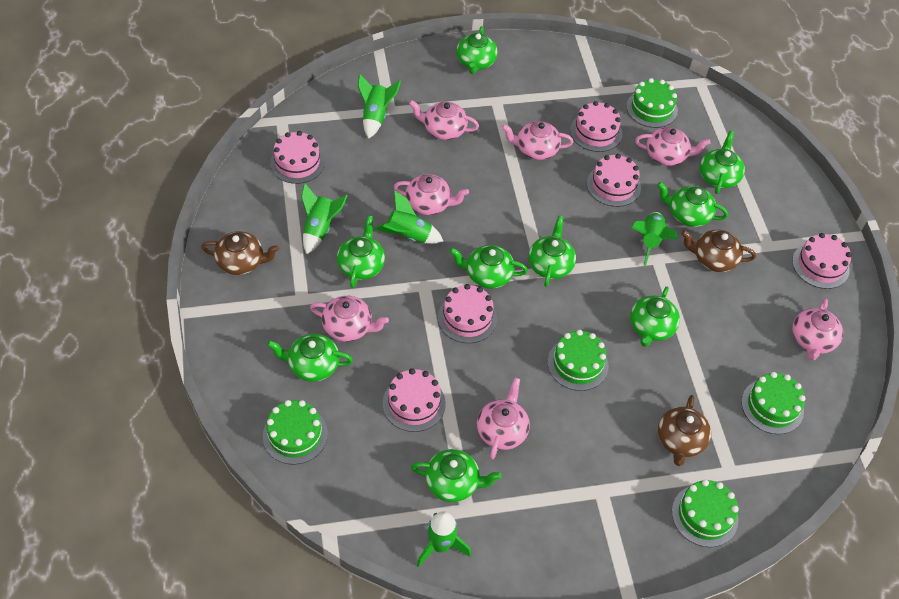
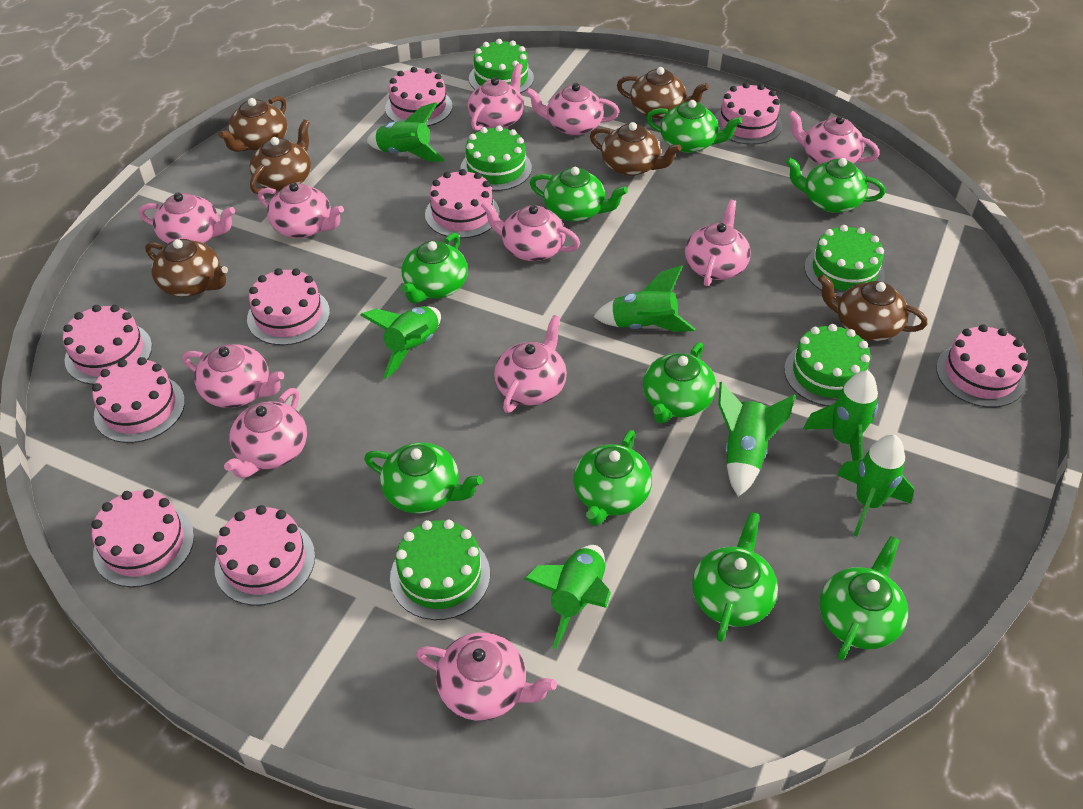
brown teapot: 3 -> 6
green rocket: 5 -> 7
pink cake: 6 -> 9
pink teapot: 7 -> 11

